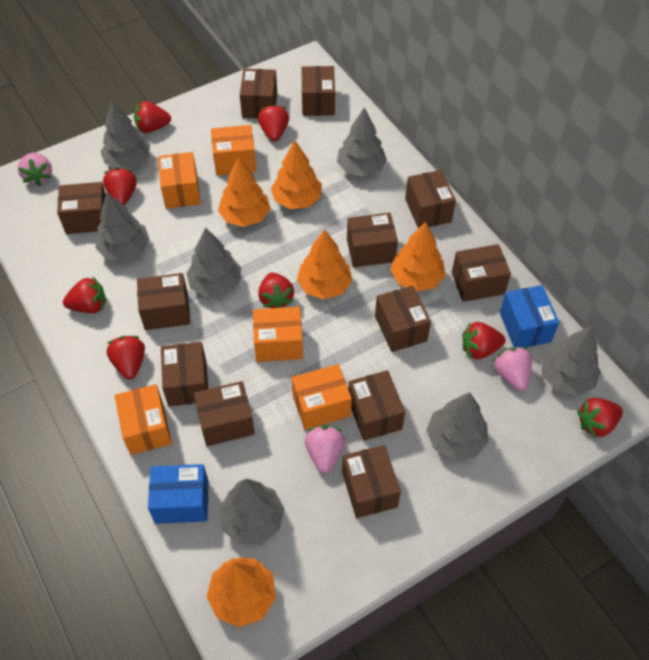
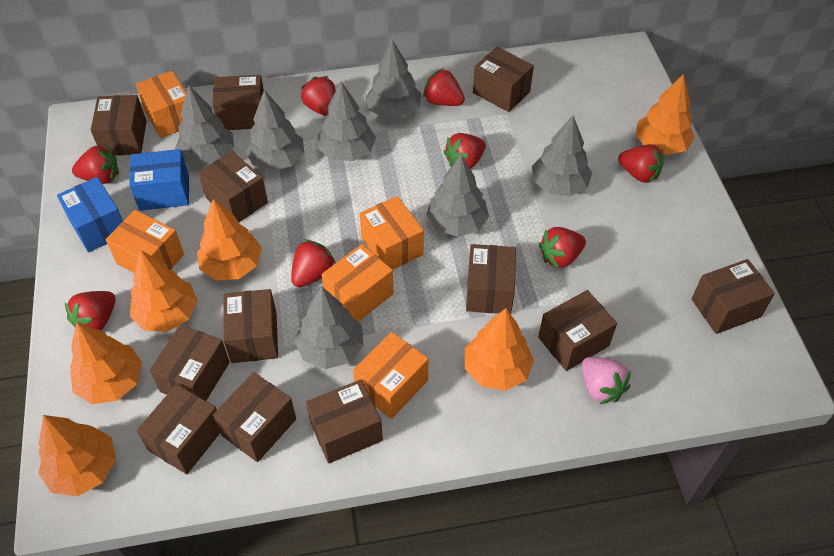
orange tree: 5 -> 6
pink strawberry: 3 -> 1

